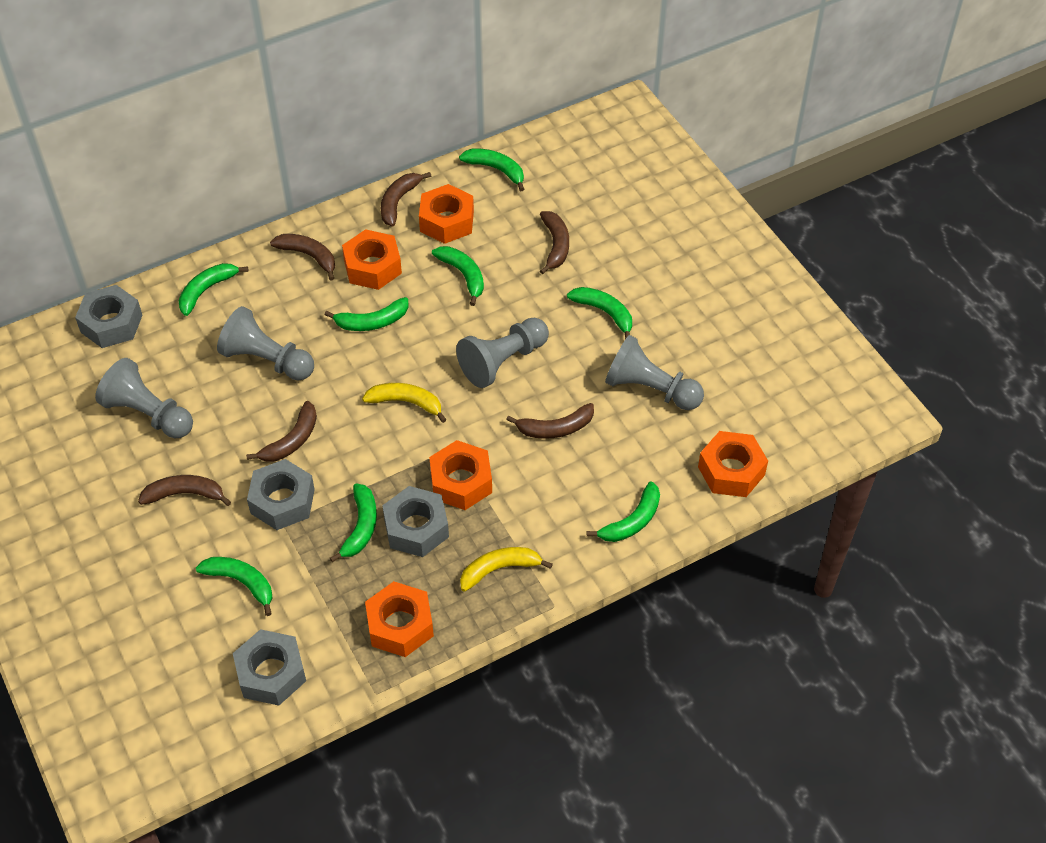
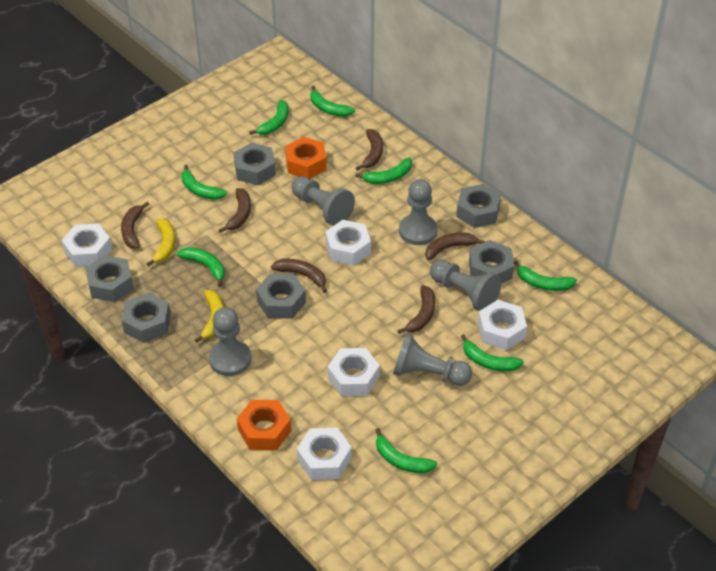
grey nut: 4 -> 6
grey pawn: 4 -> 5
orange nut: 5 -> 2
white nut: 0 -> 5

